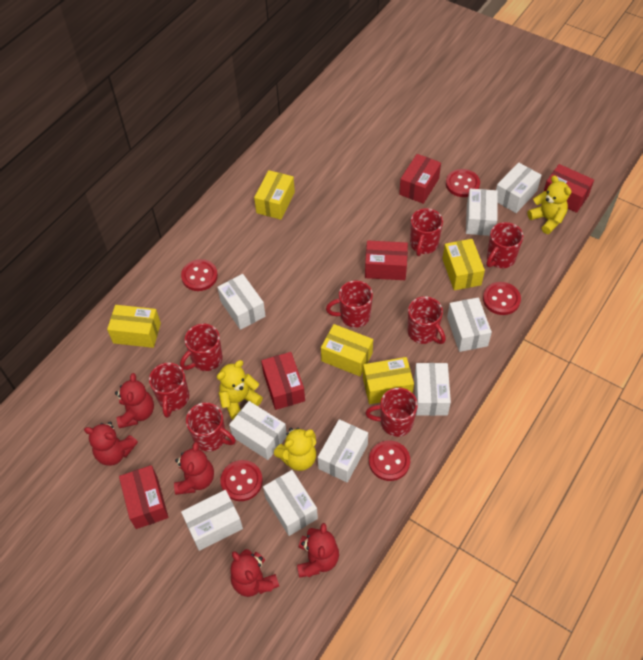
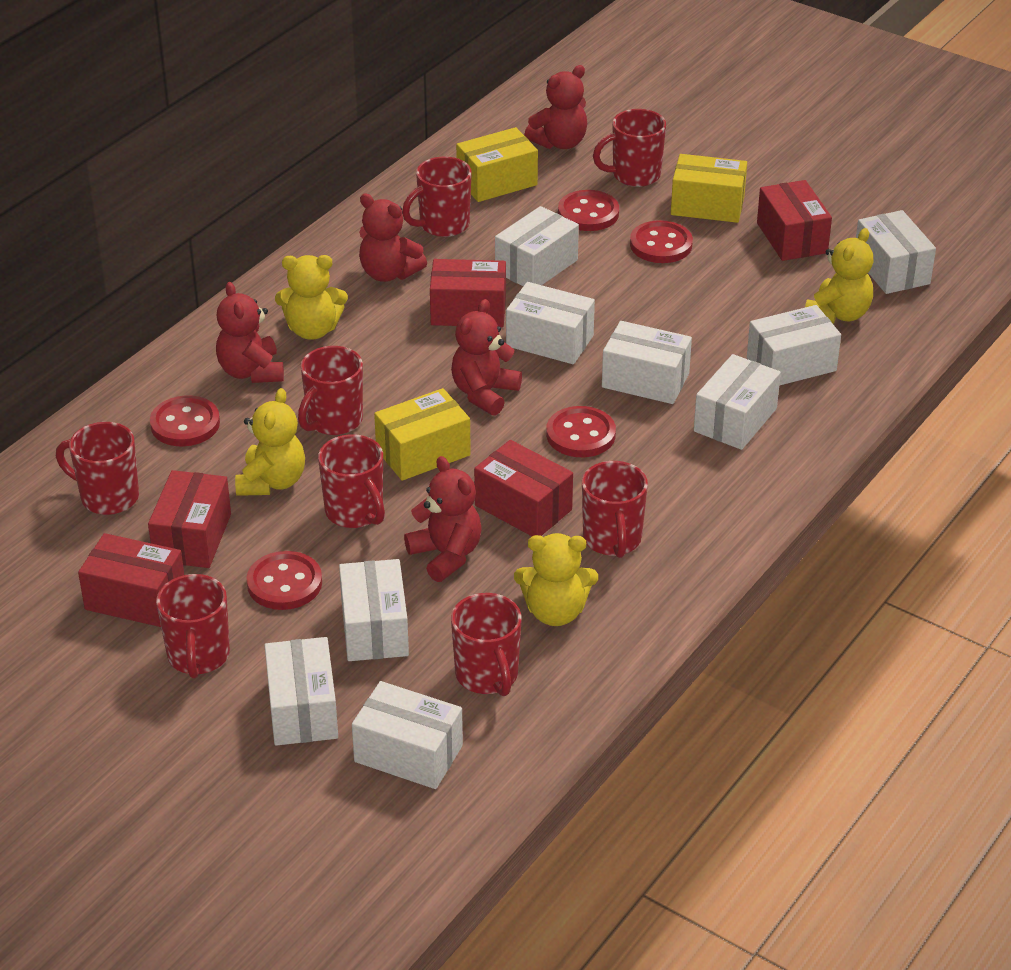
yellow box: 5 -> 3
yellow teddy bear: 3 -> 4

